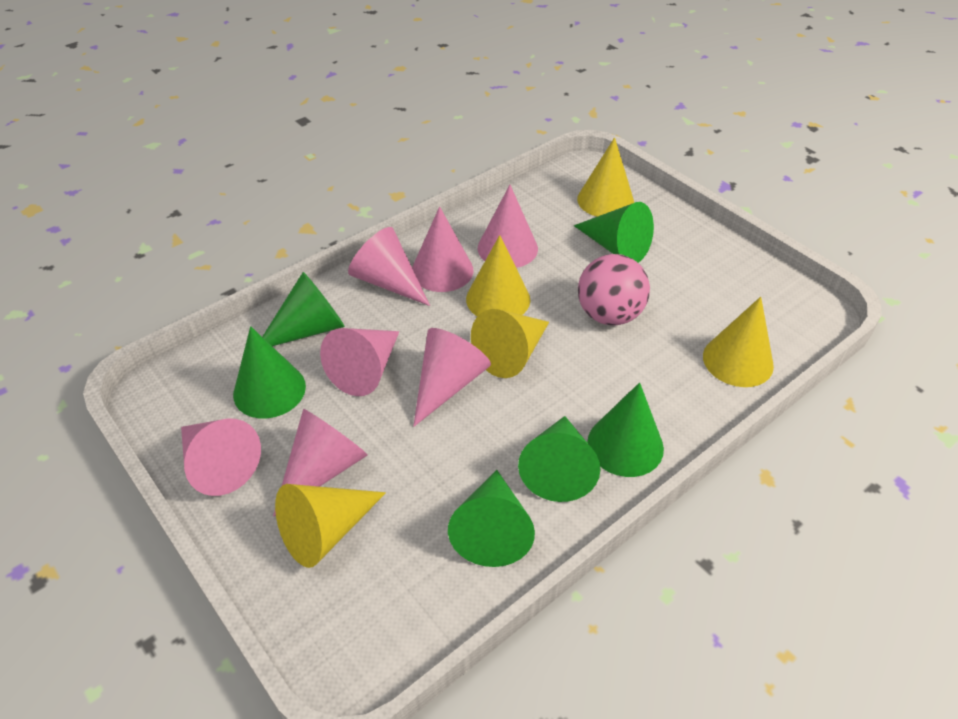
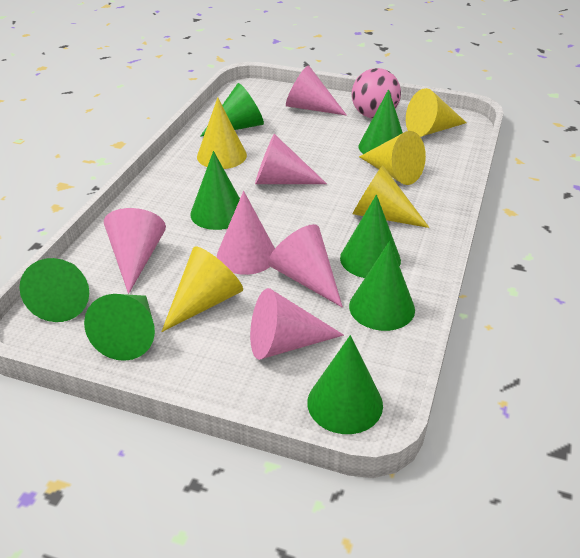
green cone: 6 -> 8
pink cone: 7 -> 6

